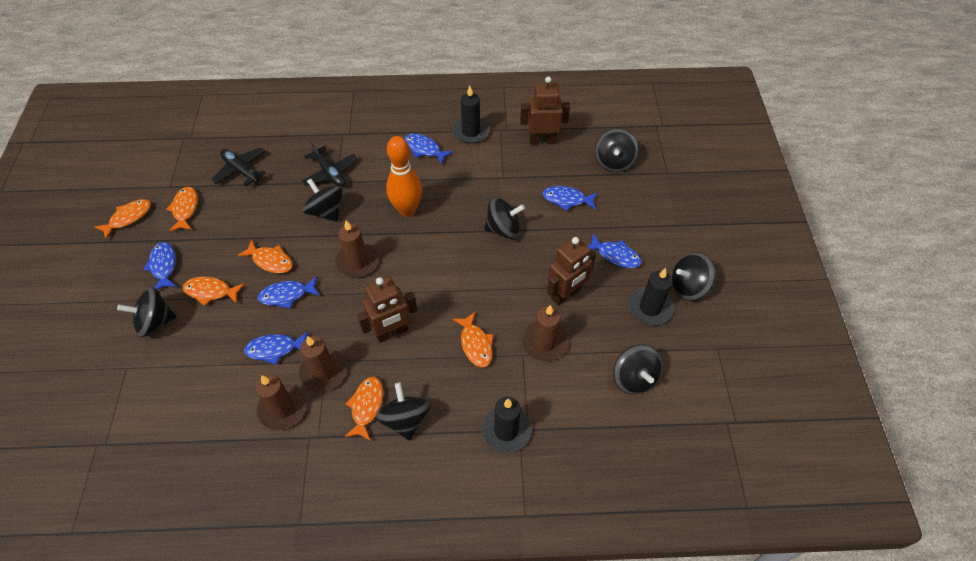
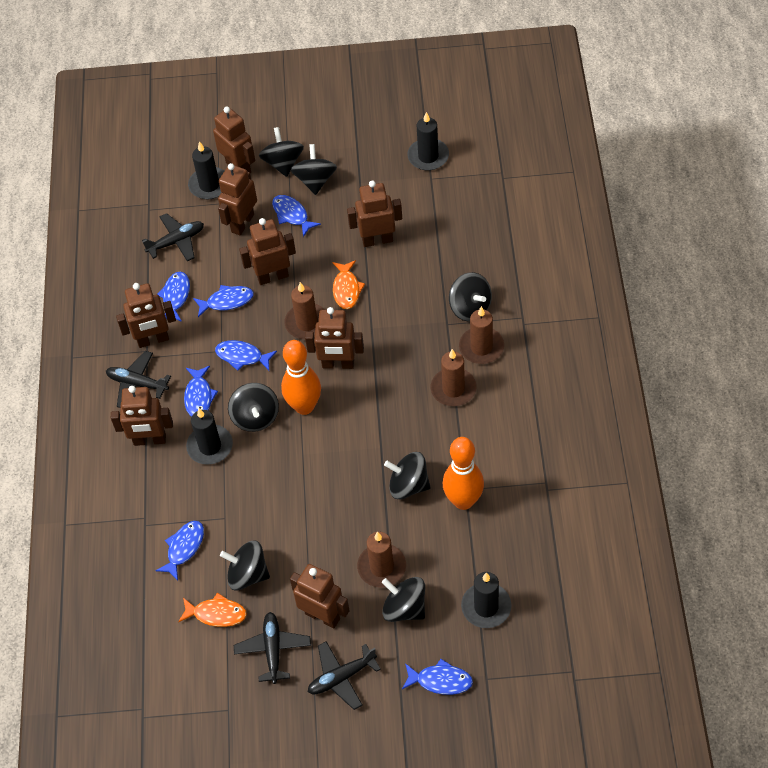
black candle: 3 -> 4
black plane: 2 -> 4
blue fish: 6 -> 7
brown robot: 3 -> 8
orange bowling pin: 1 -> 2
orange fish: 6 -> 2

